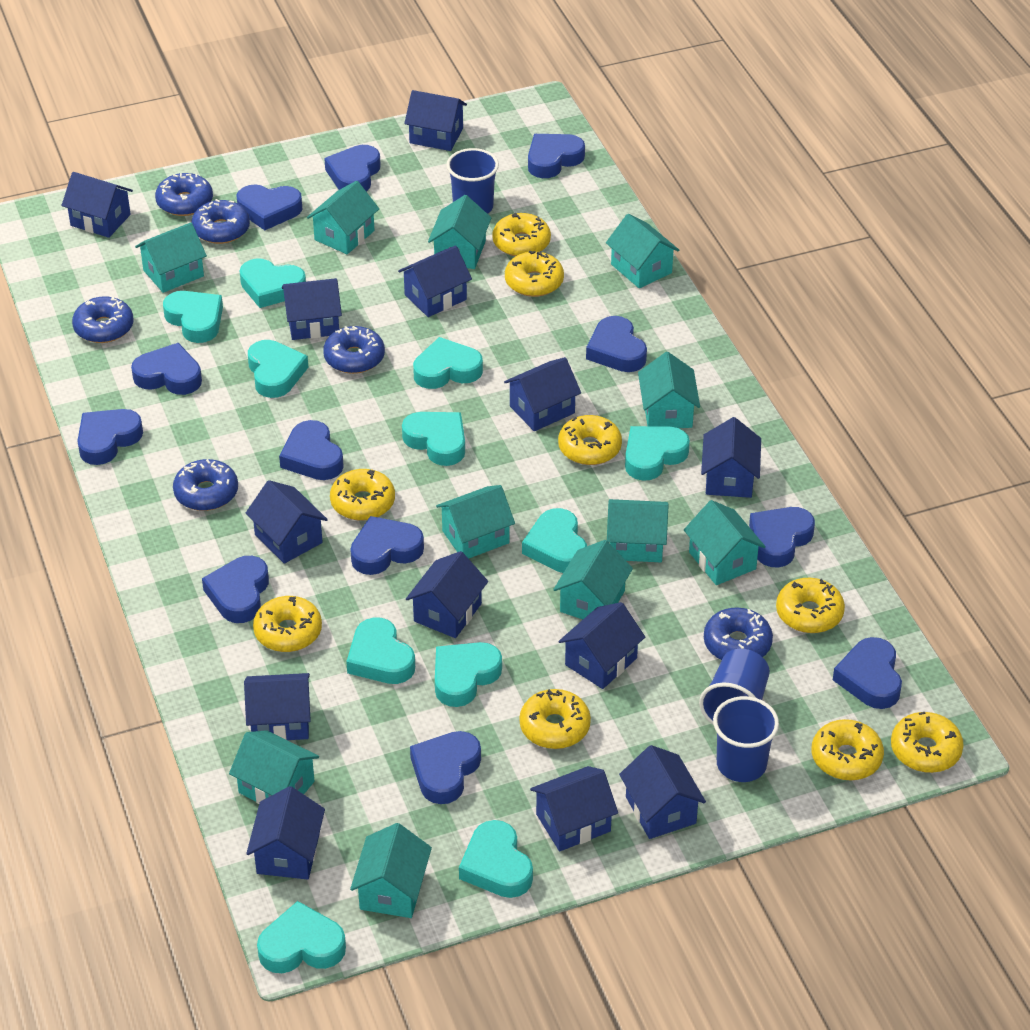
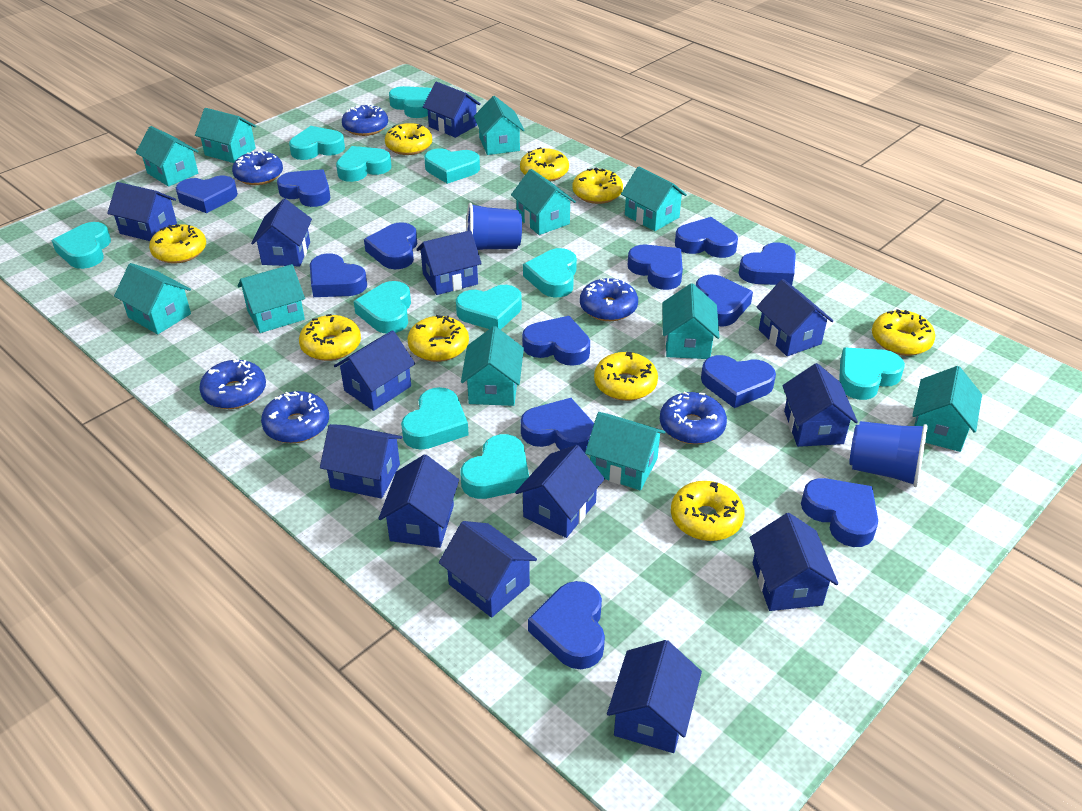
blue cup: 3 -> 2
blue heart: 12 -> 13

